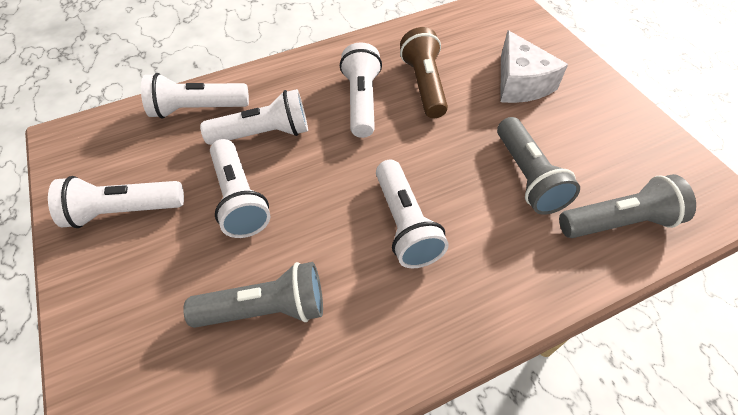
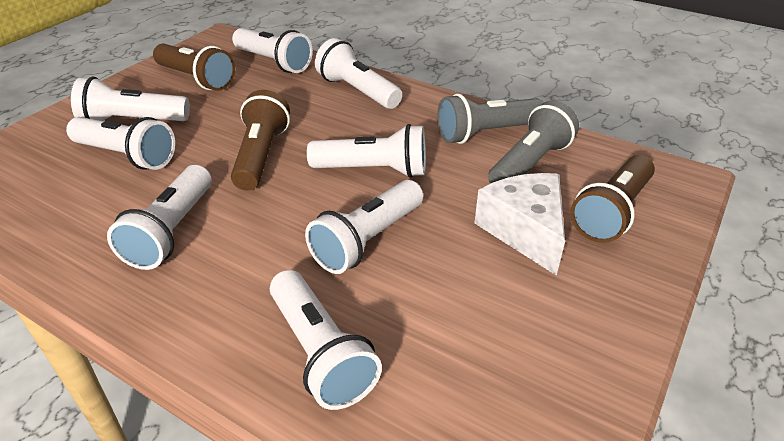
brown flashlight: 1 -> 3
grey flashlight: 3 -> 2
white flashlight: 6 -> 8

